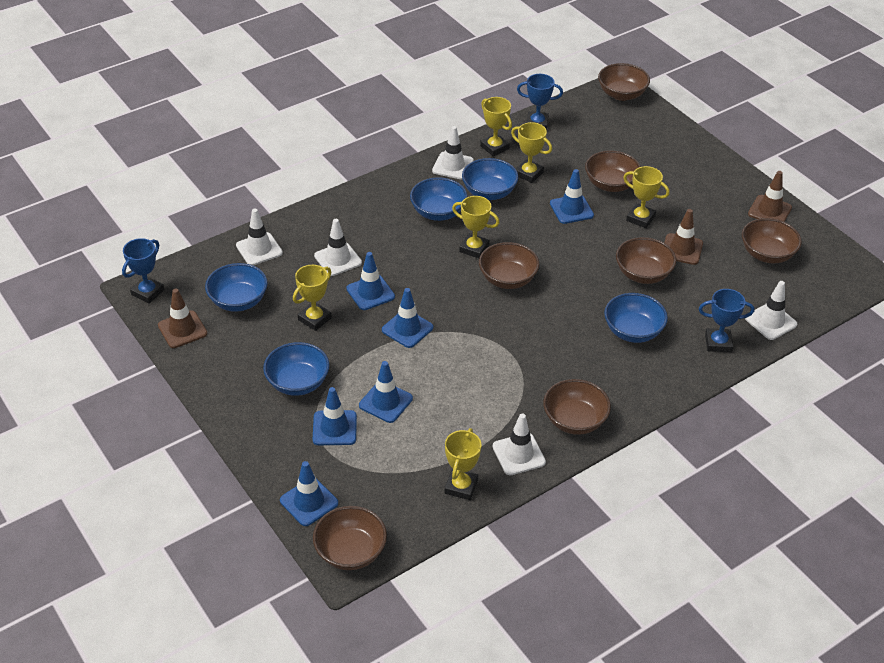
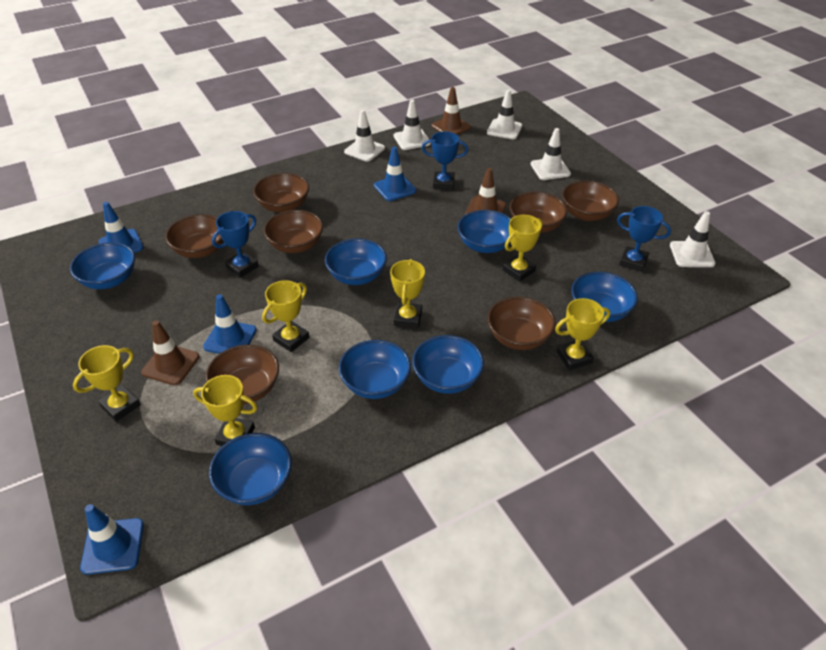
blue bowl: 5 -> 7
blue traffic cone: 6 -> 4

